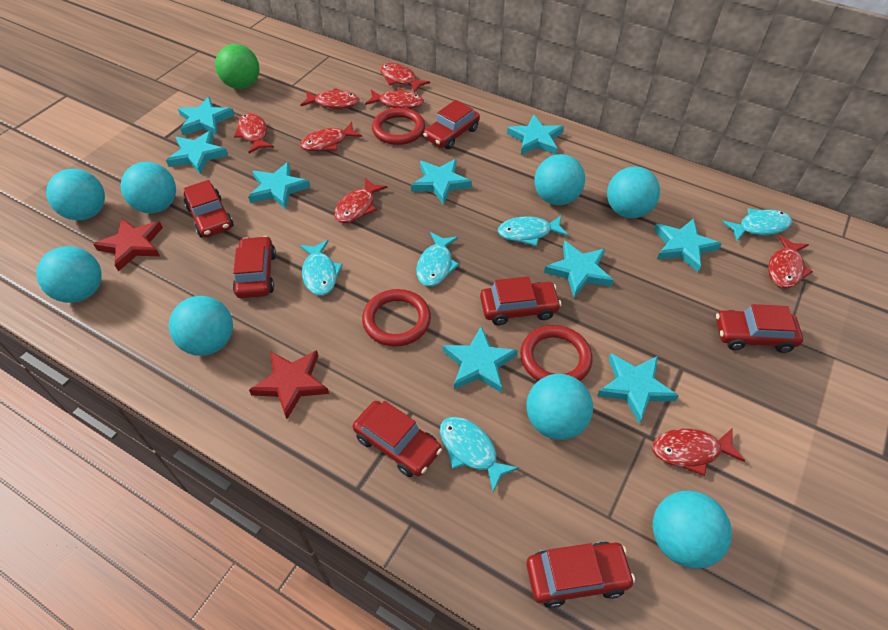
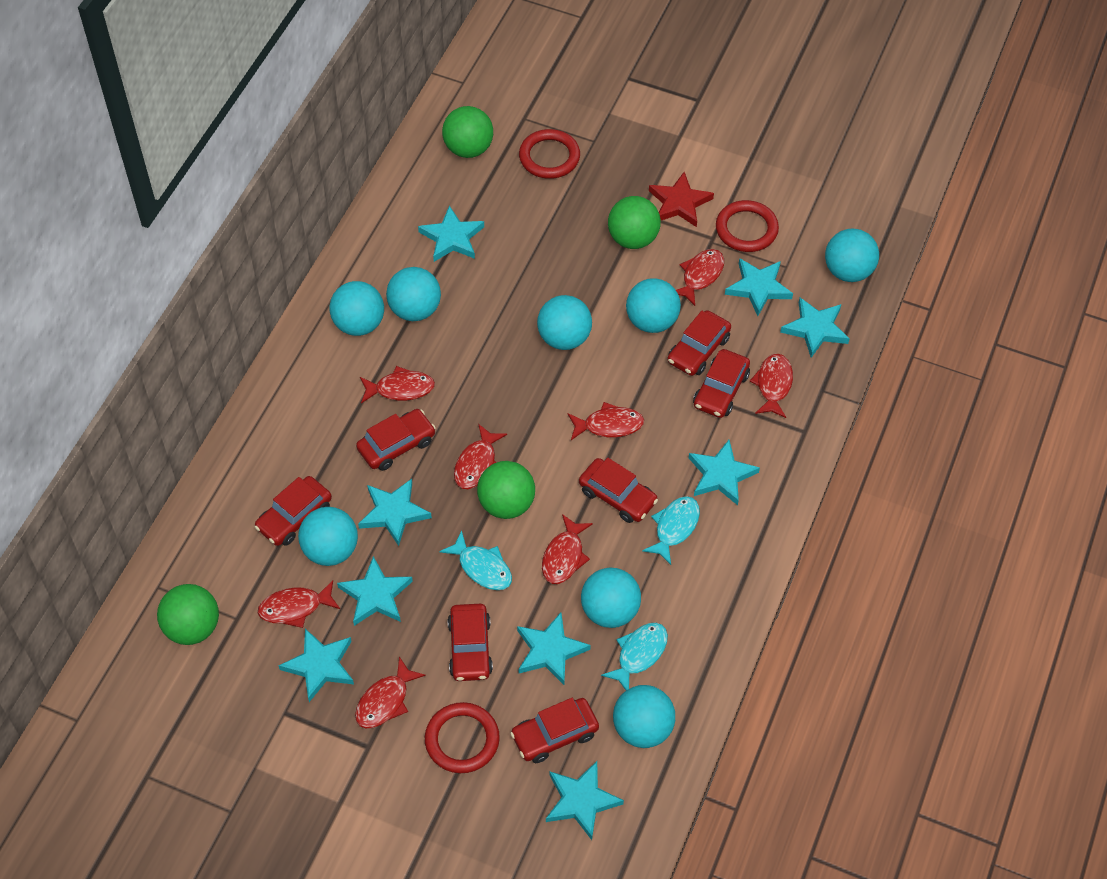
green ball: 1 -> 4
red star: 2 -> 1
turquoise fish: 5 -> 3

